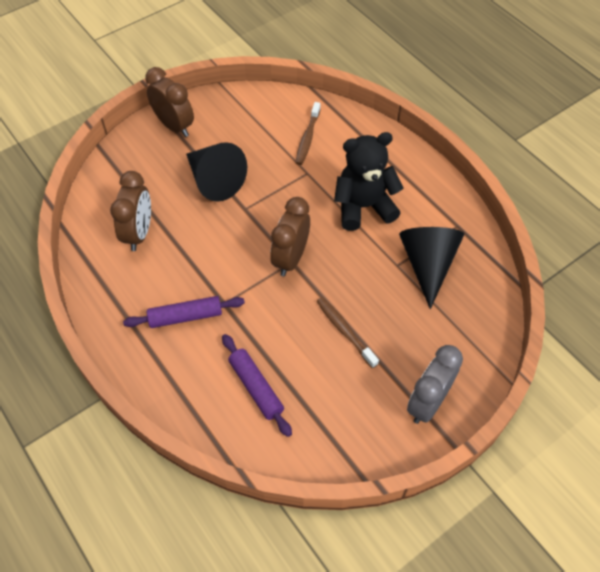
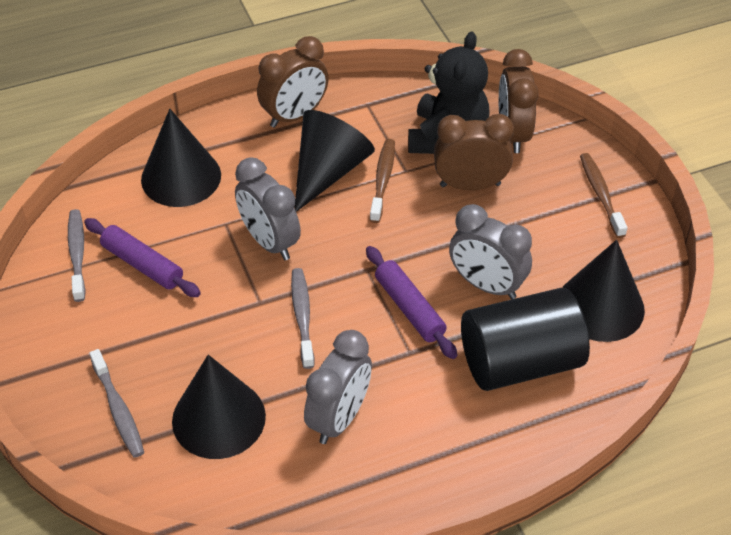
black cone: 2 -> 4
black cylinder: 0 -> 1
grey clock: 1 -> 3
grey toothbrush: 0 -> 3

